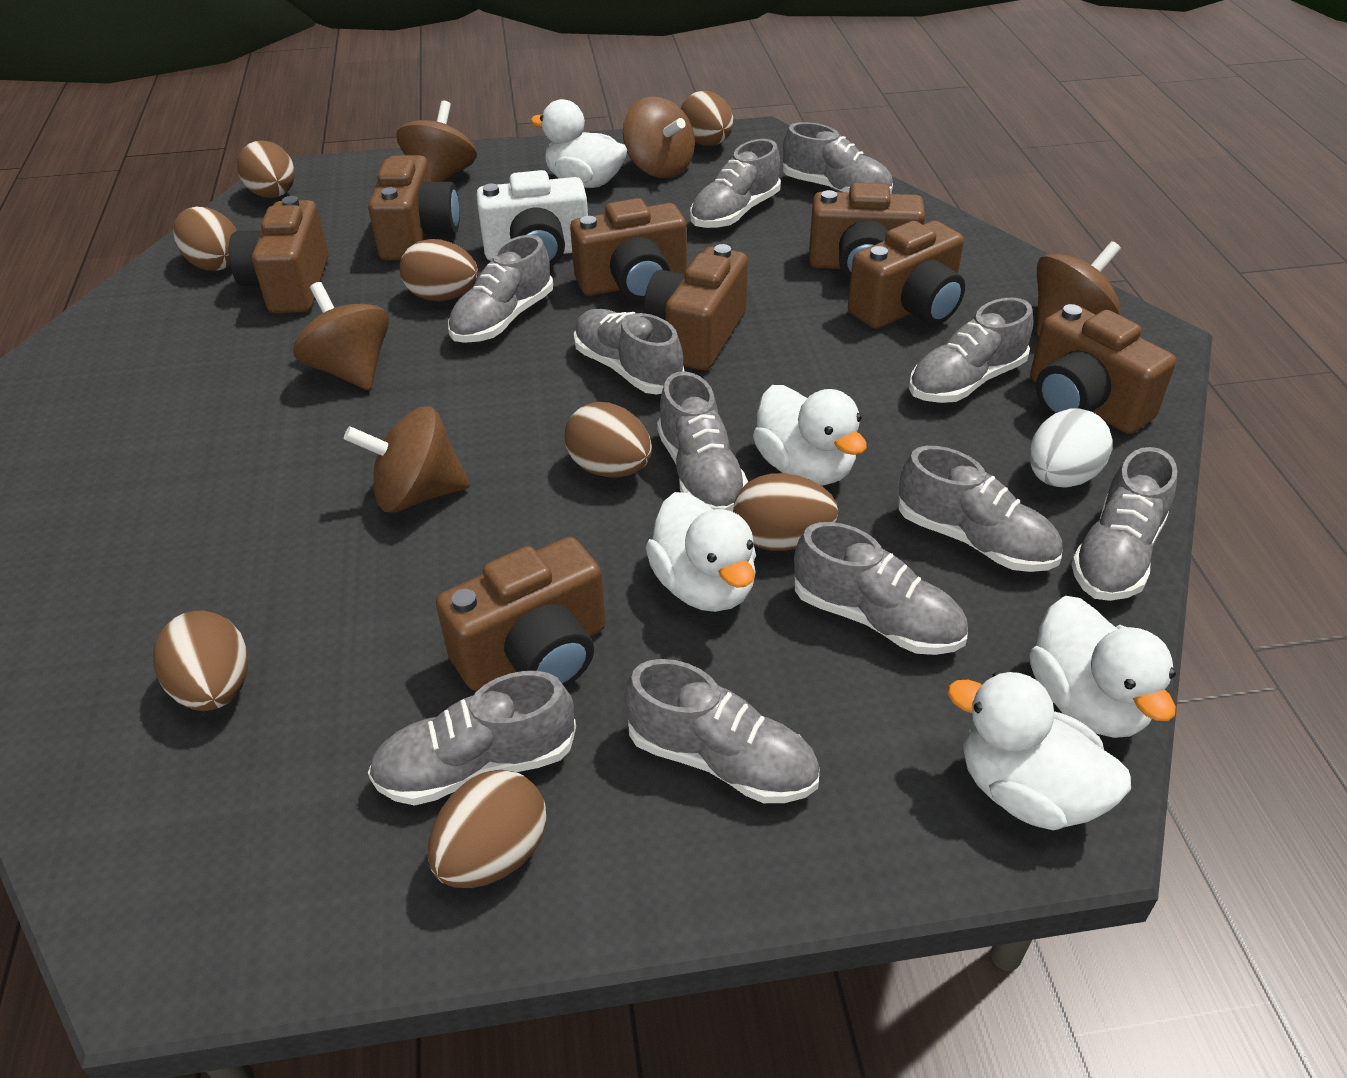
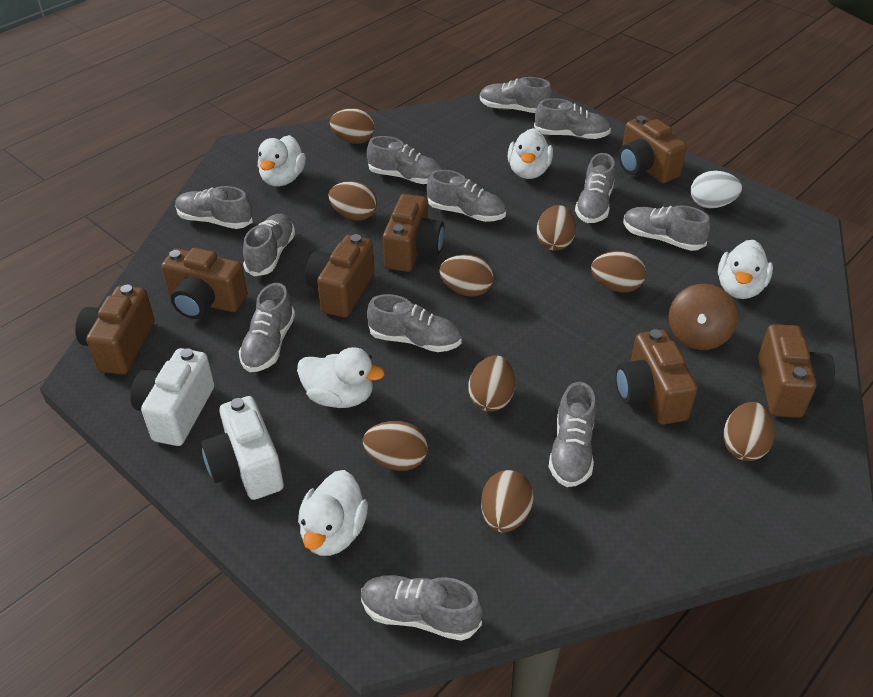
brown camera: 8 -> 7
brown egg: 8 -> 9
brown spinning top: 5 -> 1
grey shoe: 11 -> 12
white camera: 1 -> 2

